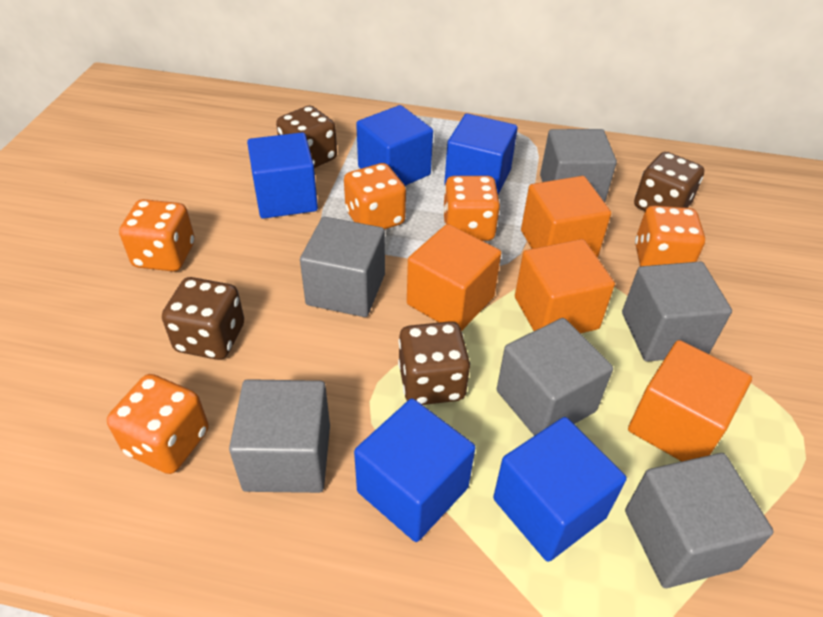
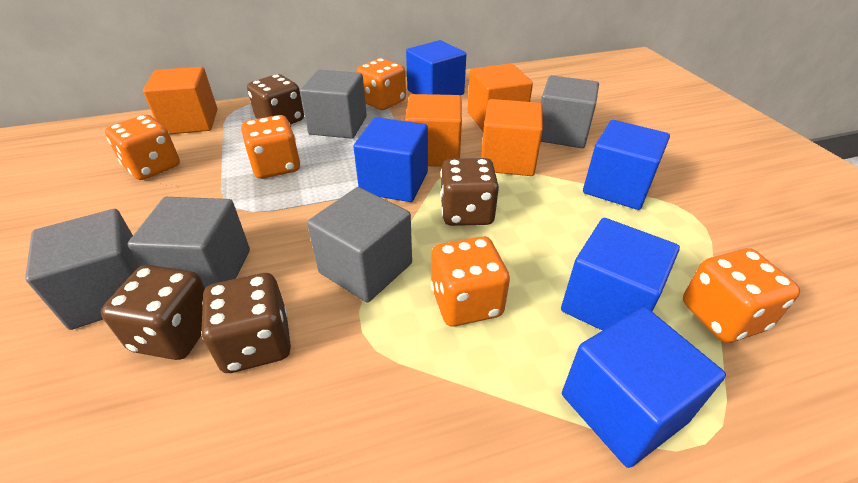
grey cube: 6 -> 5

